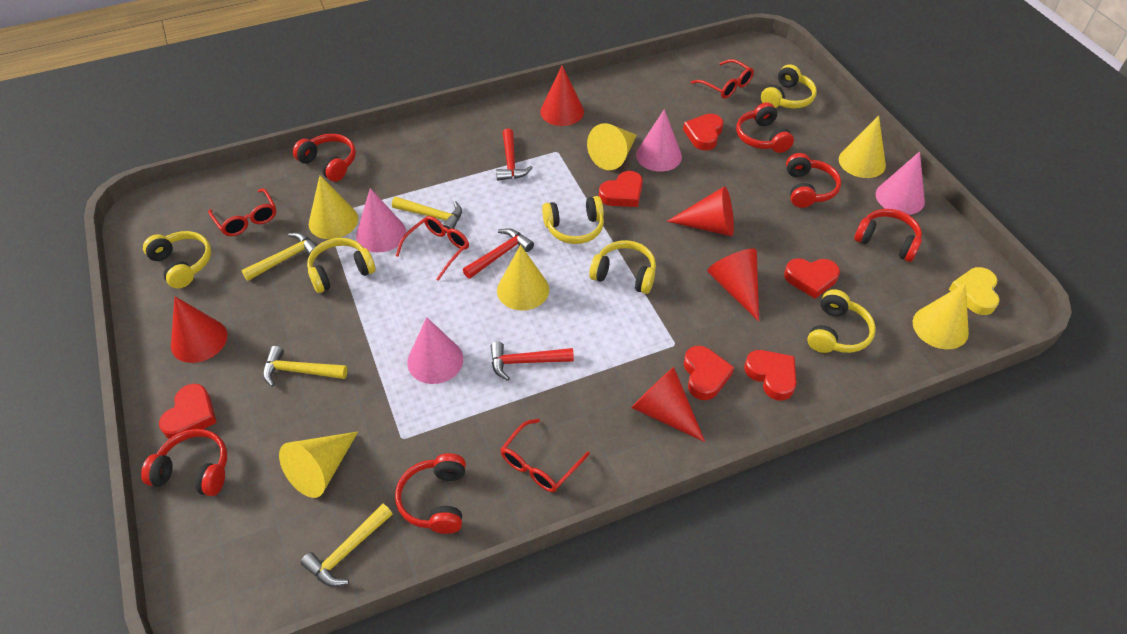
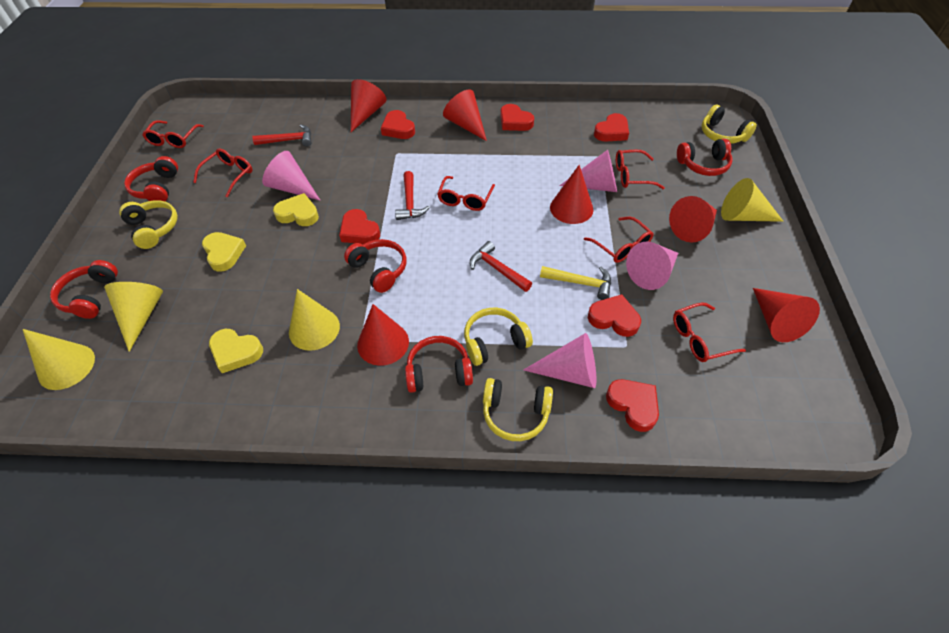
red cone: 5 -> 6
red glasses: 4 -> 6
red headphones: 6 -> 5
yellow cone: 6 -> 4
yellow hammer: 4 -> 1
yellow headphones: 6 -> 4
yellow heart: 1 -> 3

